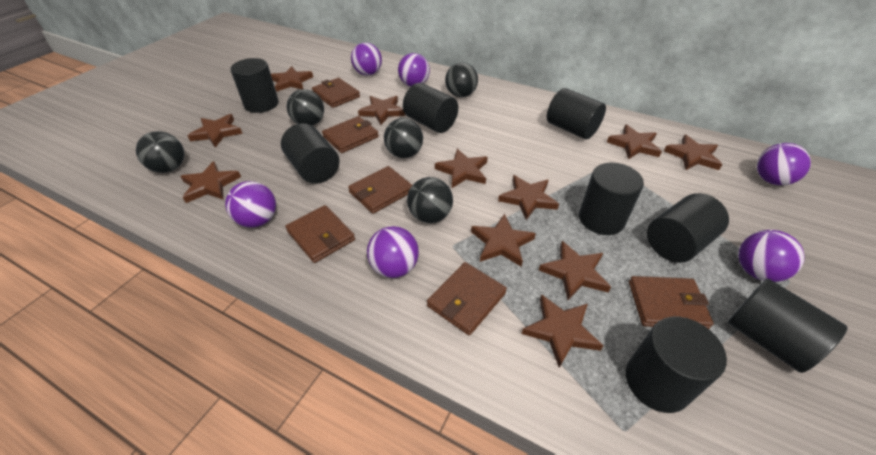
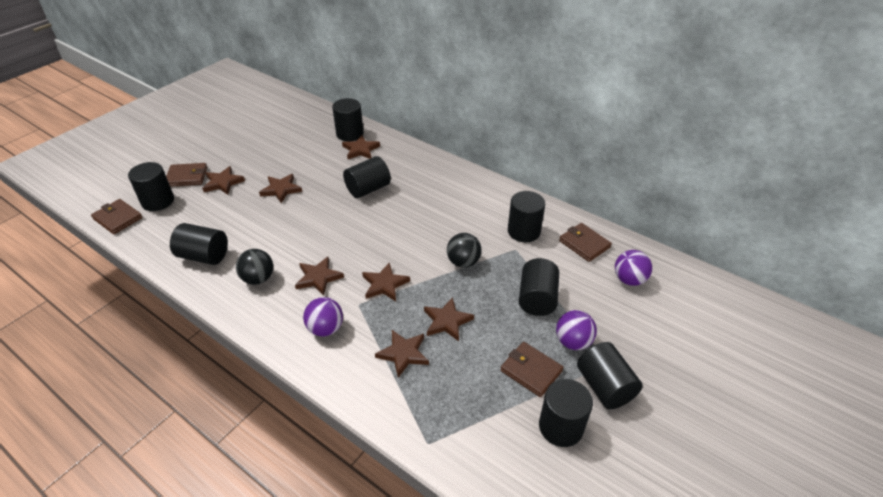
black ball: 5 -> 2
brown star: 11 -> 7
brown wallet: 6 -> 4
purple ball: 6 -> 3

